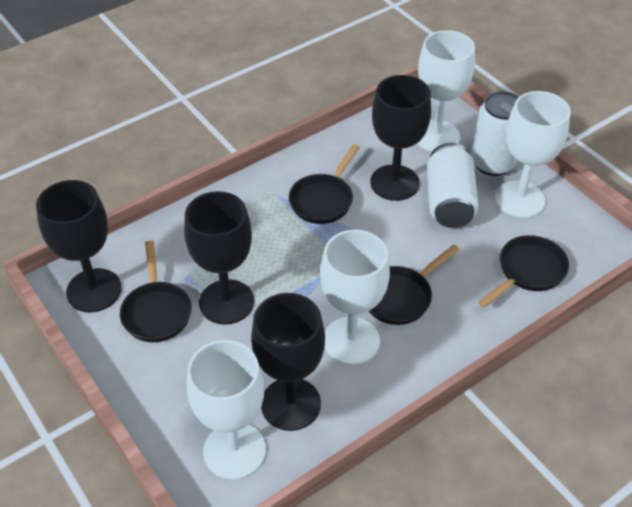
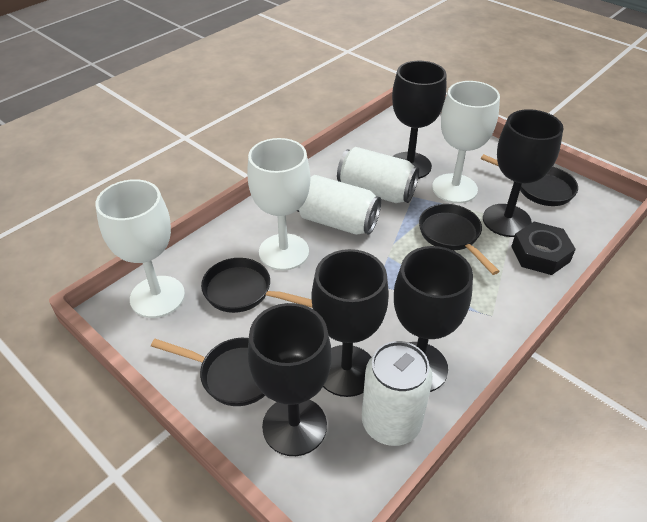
black goblet: 4 -> 5
black nut: 0 -> 1
white can: 2 -> 3
white goblet: 4 -> 3

